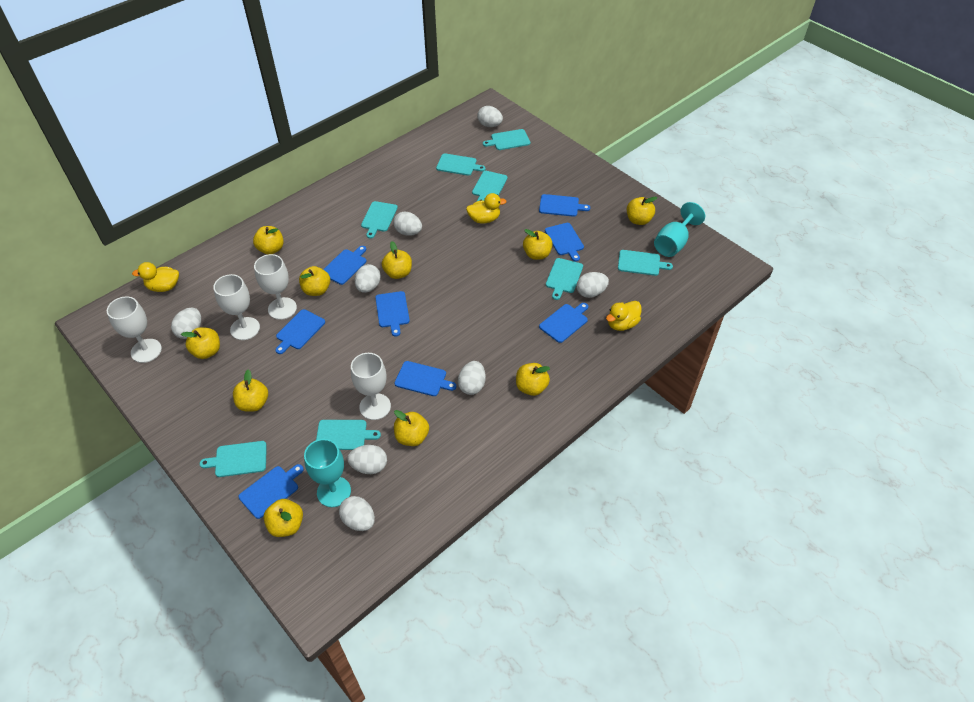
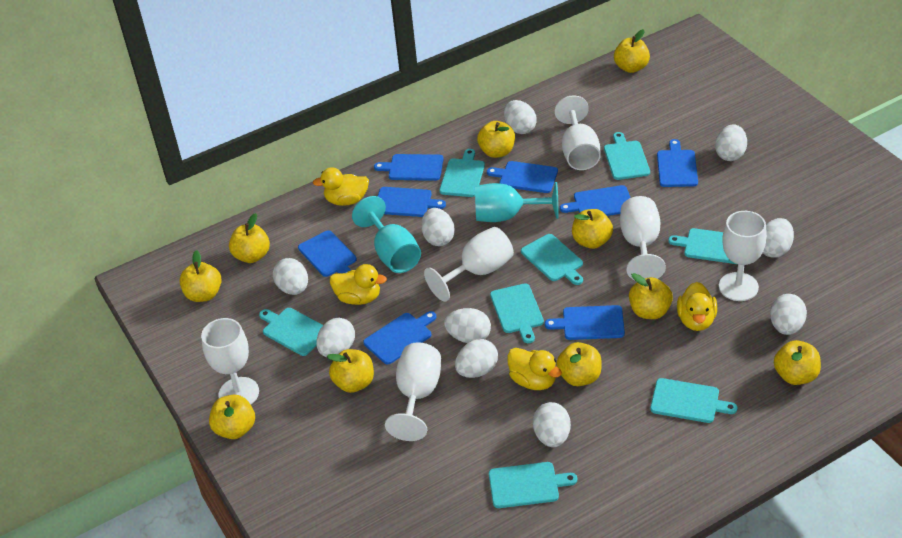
white egg: 8 -> 10
white goblet: 4 -> 6
yellow duck: 3 -> 4

